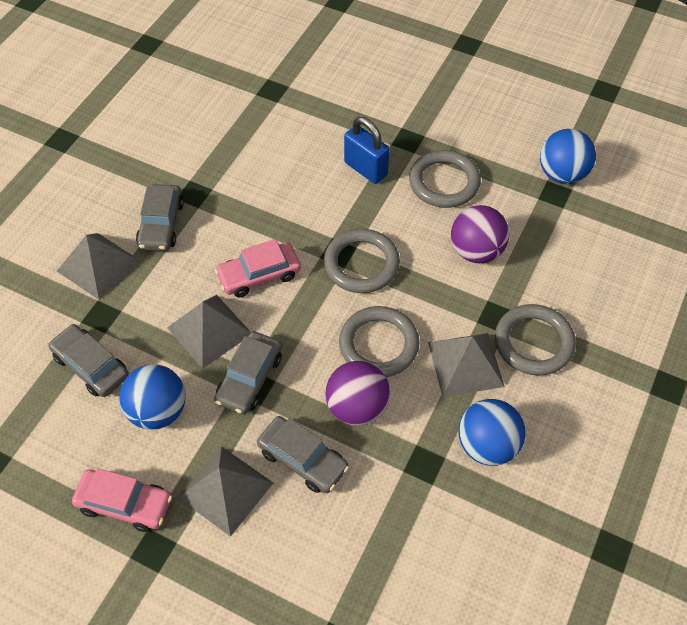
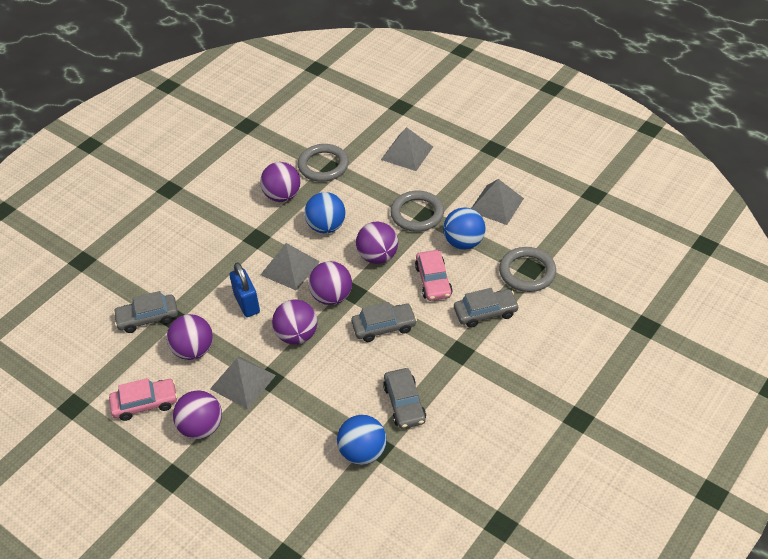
grey ring: 4 -> 3
purple ball: 2 -> 6

